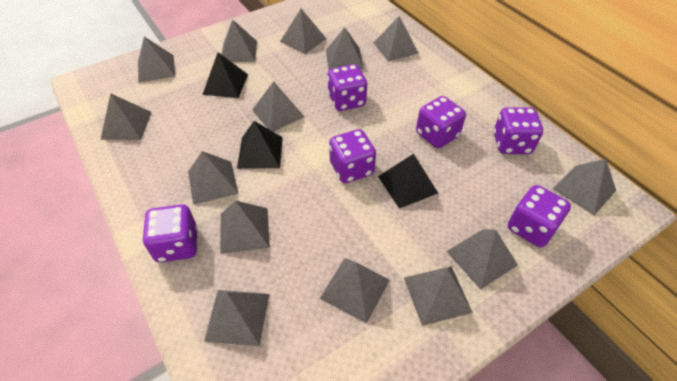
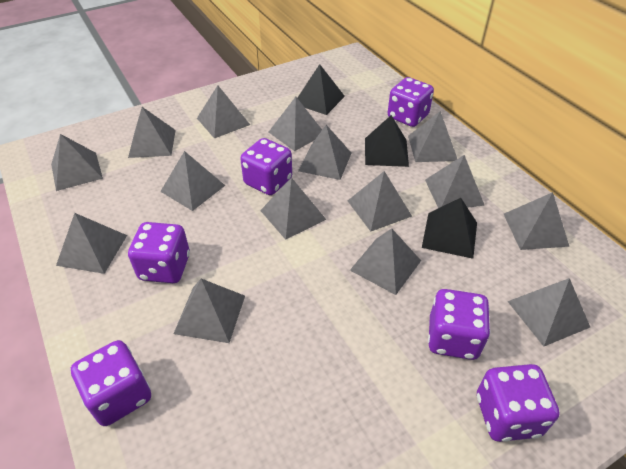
grey pyramid: 14 -> 15

